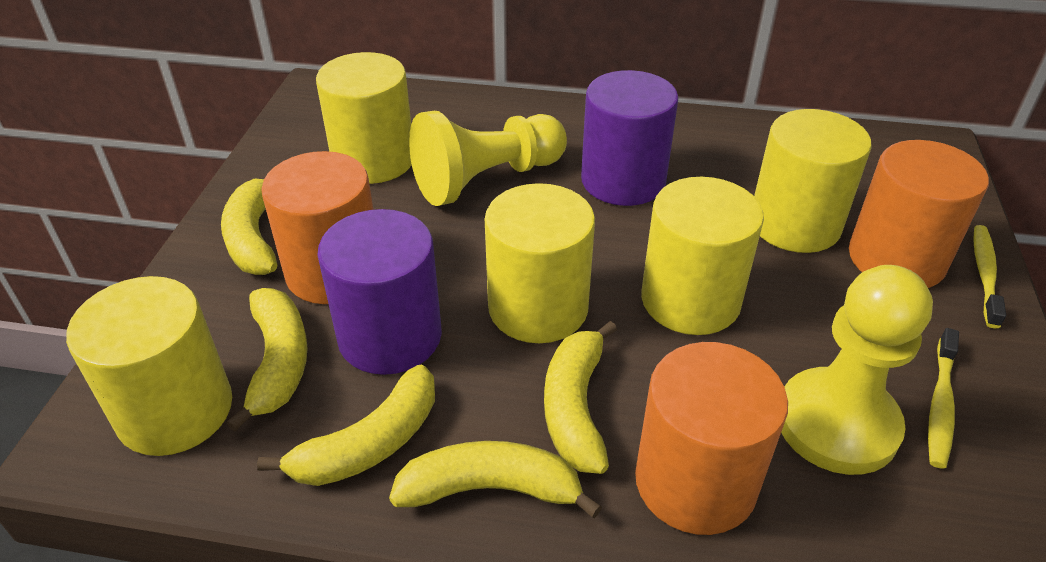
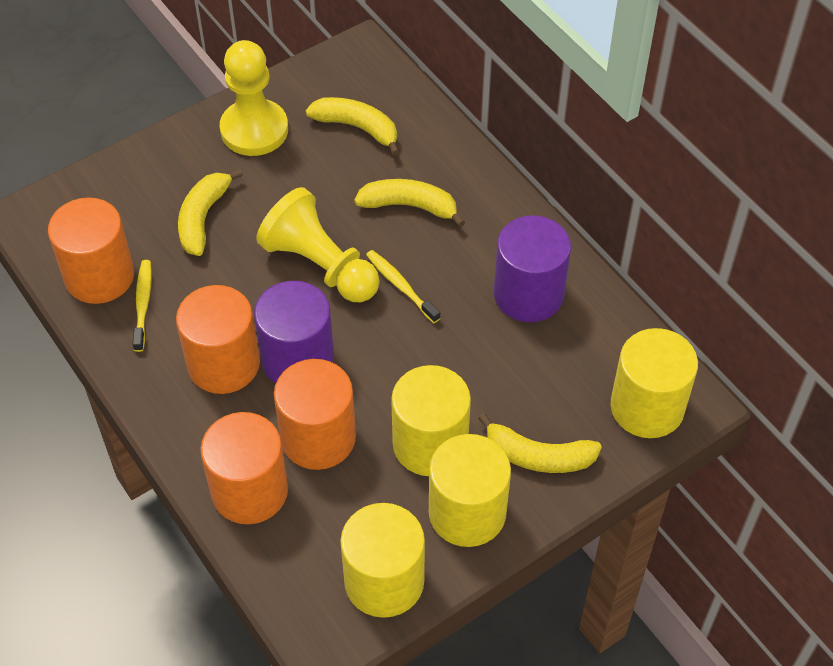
orange cylinder: 3 -> 4
yellow banana: 5 -> 4
yellow cylinder: 5 -> 4

